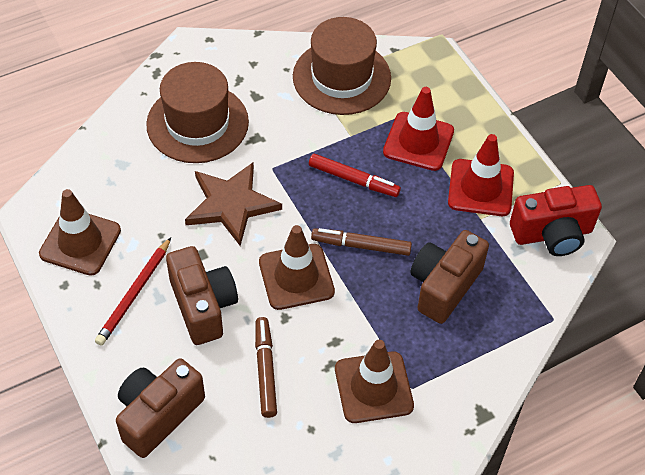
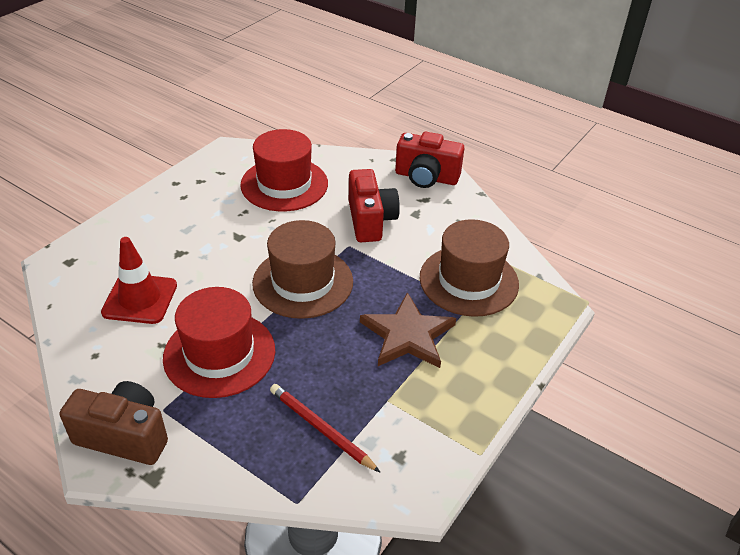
brown camera: 3 -> 1
brown marker: 2 -> 0
brown traffic cone: 3 -> 0
red camera: 1 -> 2
red hat: 0 -> 2
red marker: 1 -> 0
red traffic cone: 2 -> 1

